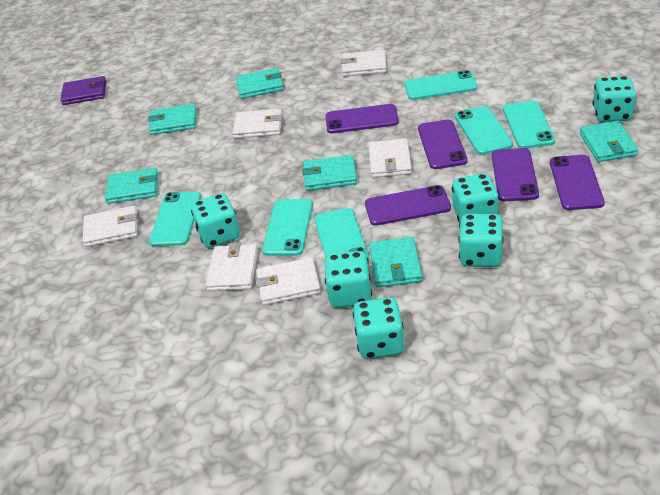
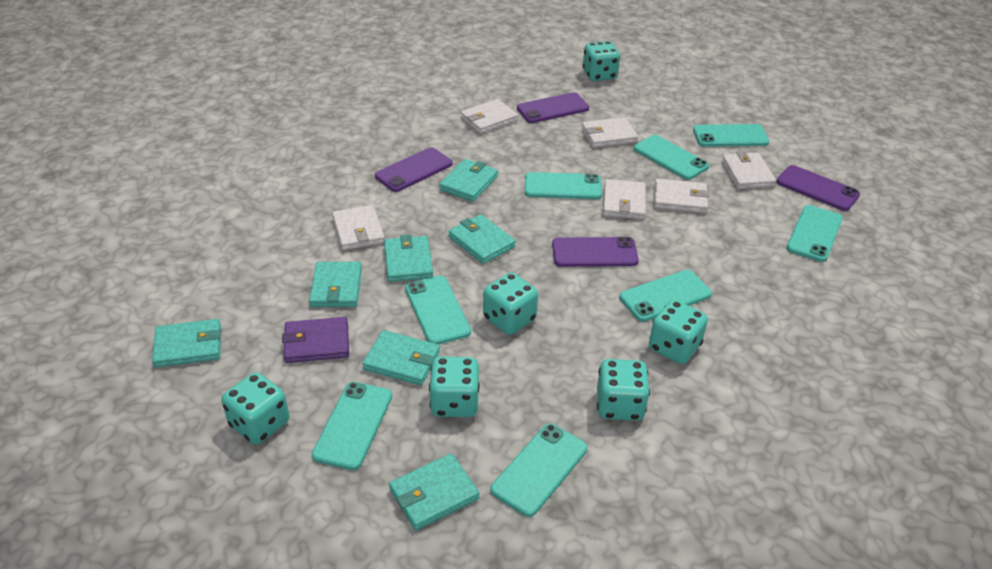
purple phone: 5 -> 4
turquoise phone: 6 -> 8
turquoise wallet: 6 -> 7

